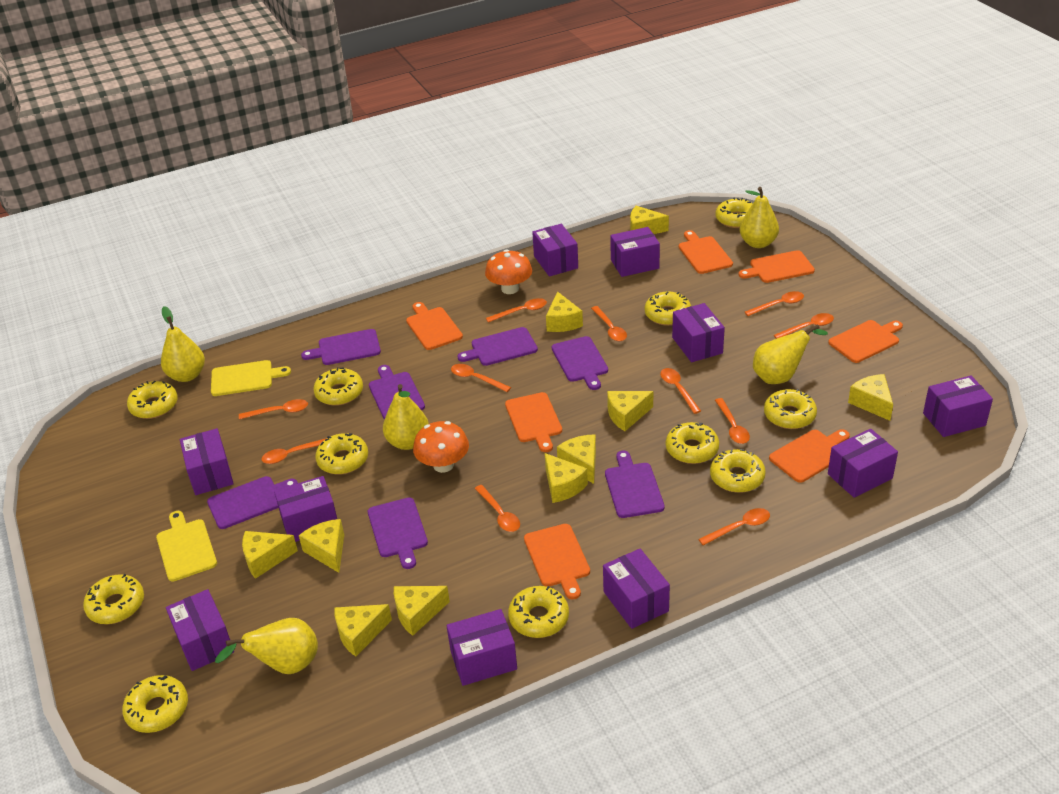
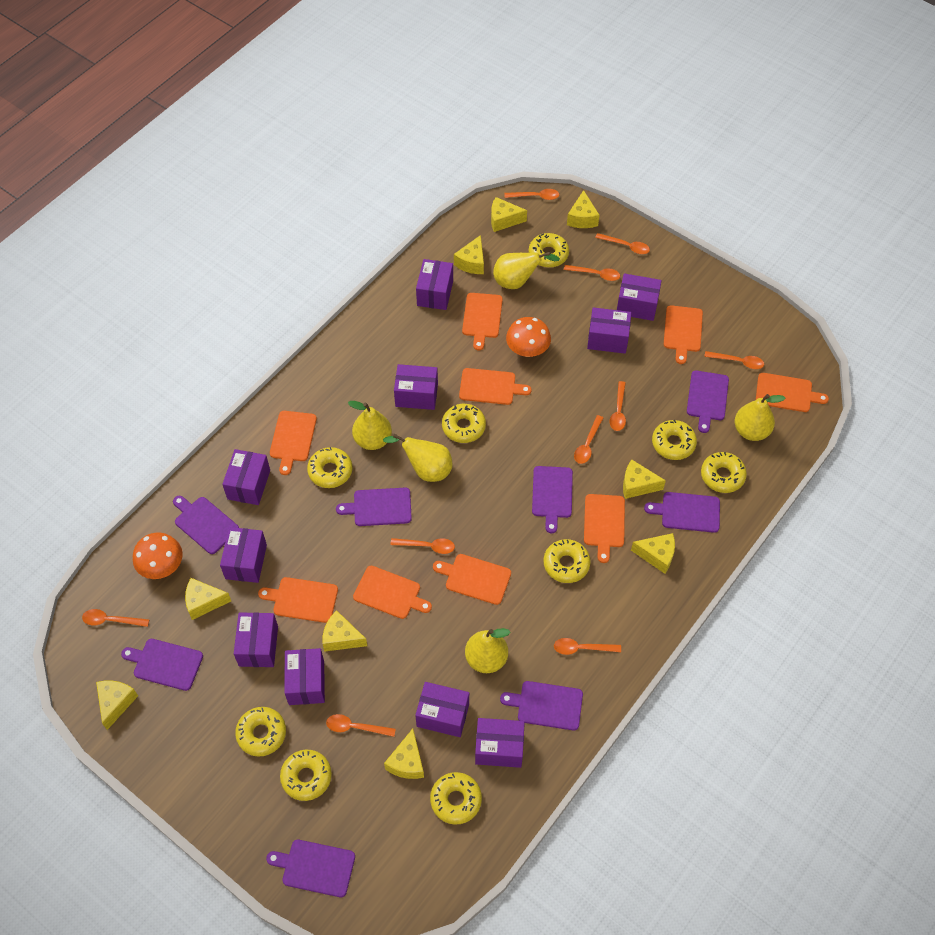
orange cutting board: 7 -> 9
orange spoon: 11 -> 10
purple cutting board: 7 -> 8
yellow cheese: 10 -> 9
yellow cutting board: 2 -> 0
yellow donut: 11 -> 9

